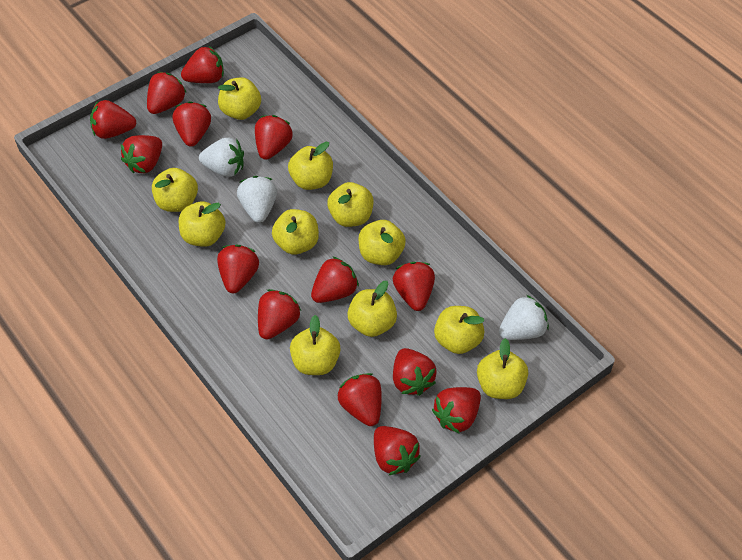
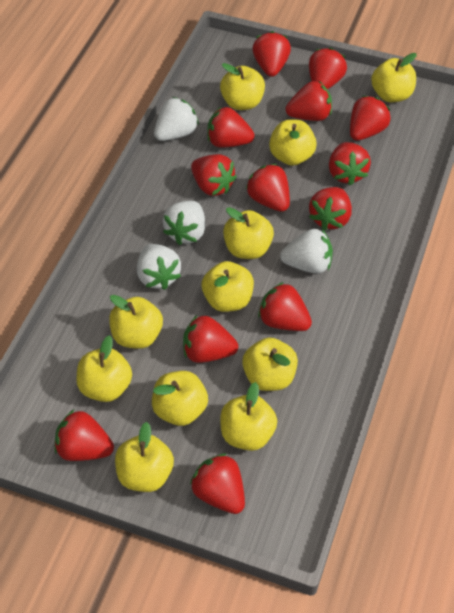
red strawberry: 14 -> 13
white strawberry: 3 -> 4

